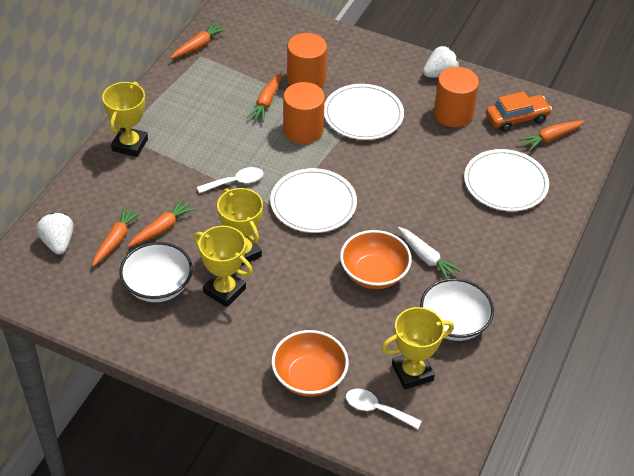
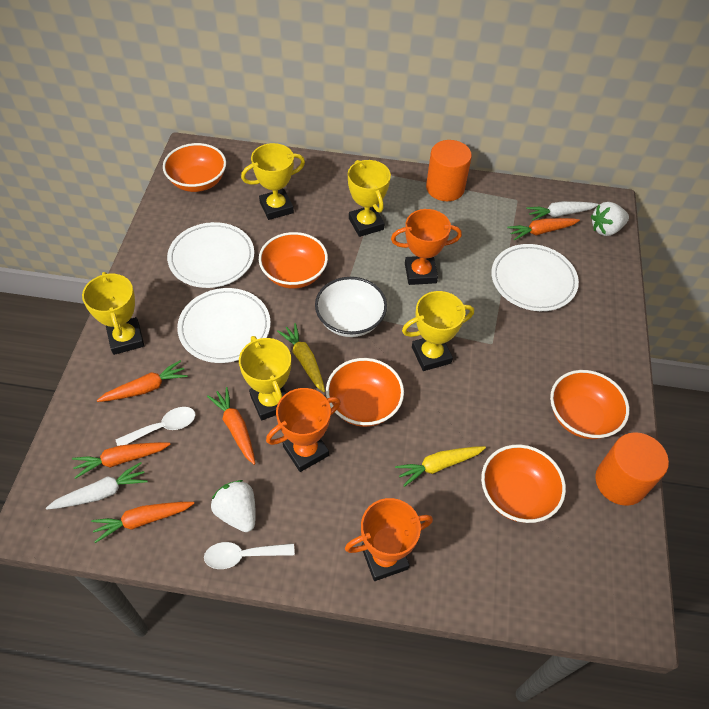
orange bowl: 2 -> 5
orange car: 1 -> 0
orange cylinder: 3 -> 2
orange trophy: 0 -> 3
white bowl: 2 -> 1
white carrot: 1 -> 2
yellow carrot: 0 -> 2
yellow trophy: 4 -> 5

